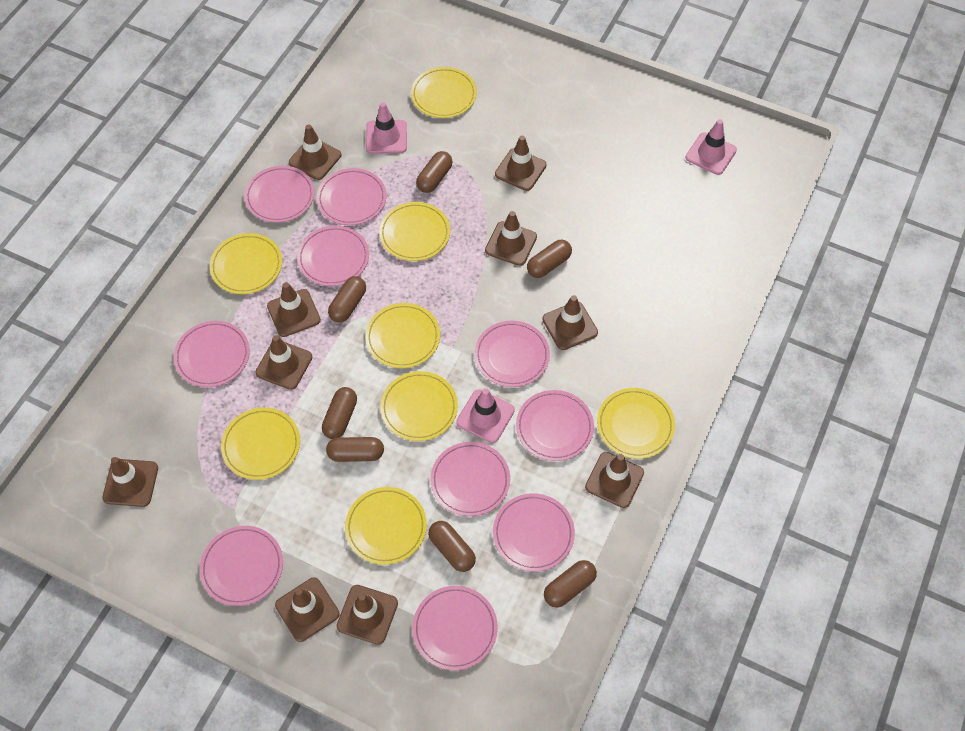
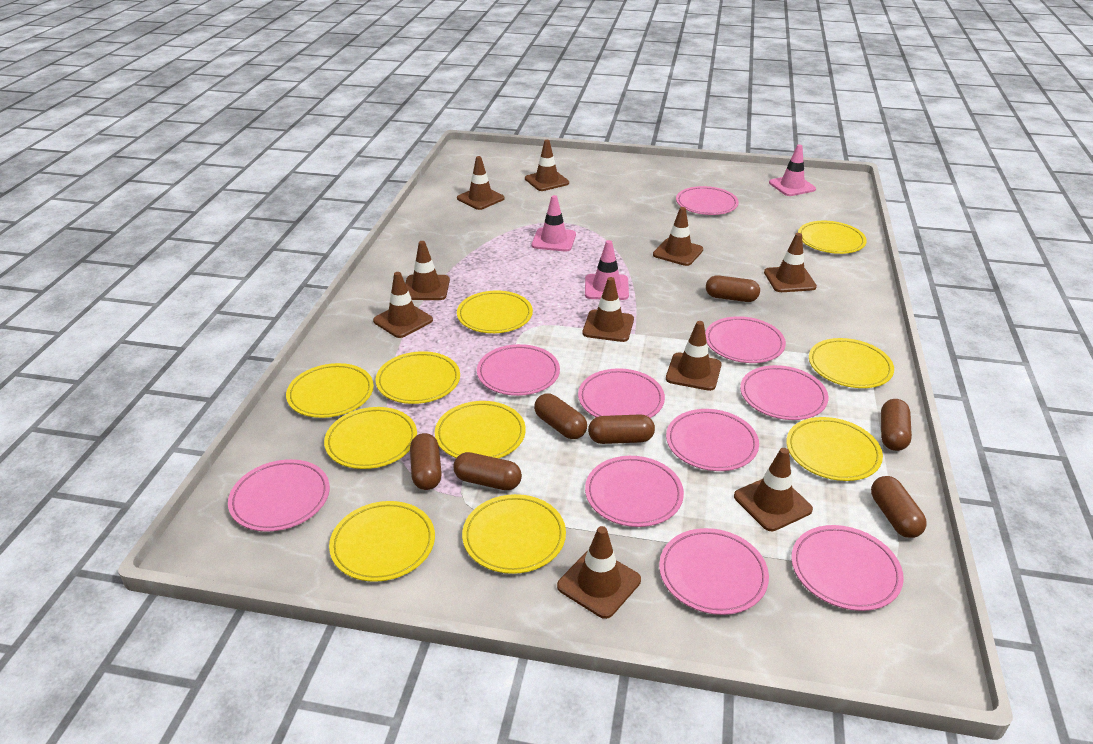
yellow plate: 8 -> 10

